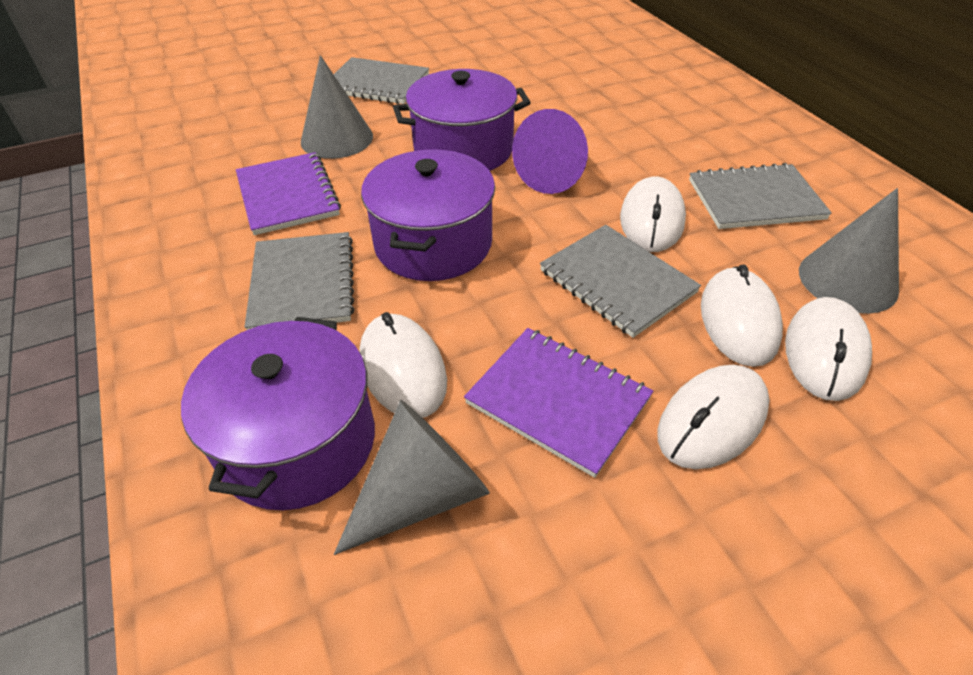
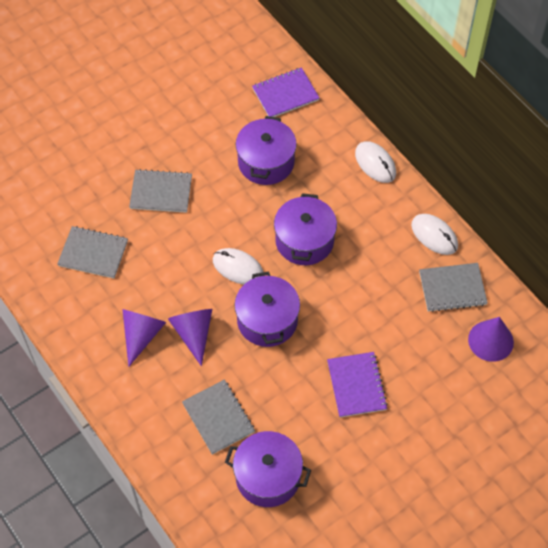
grey cone: 3 -> 0
purple cone: 1 -> 3
purple pot: 3 -> 4
white mouse: 5 -> 3

